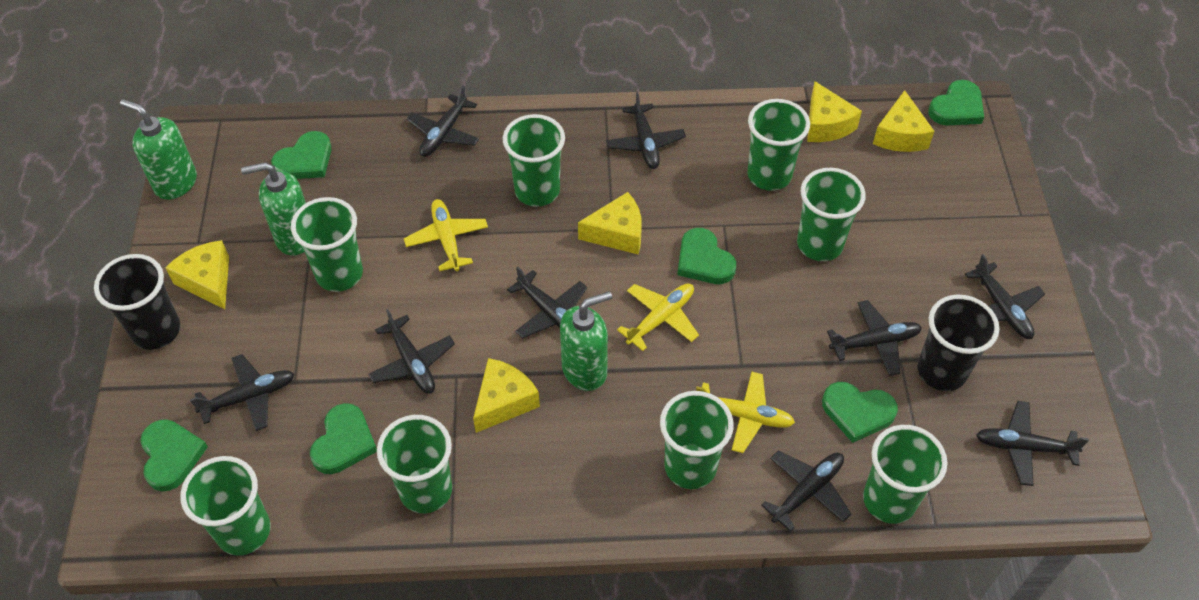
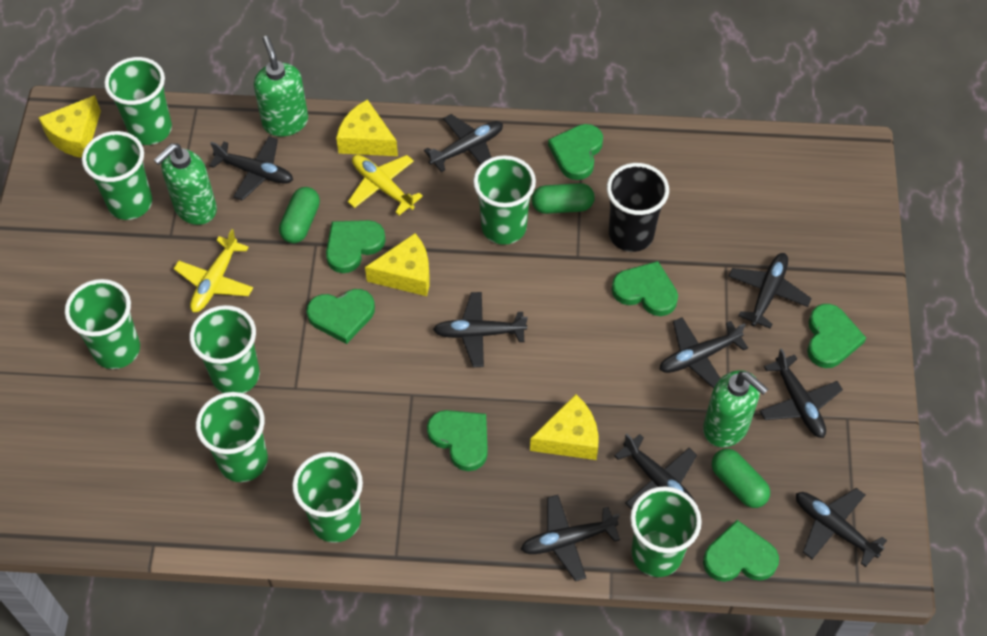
black cup: 2 -> 1
green capsule: 0 -> 3
green heart: 6 -> 7
yellow cheese: 5 -> 4
yellow plane: 3 -> 2

